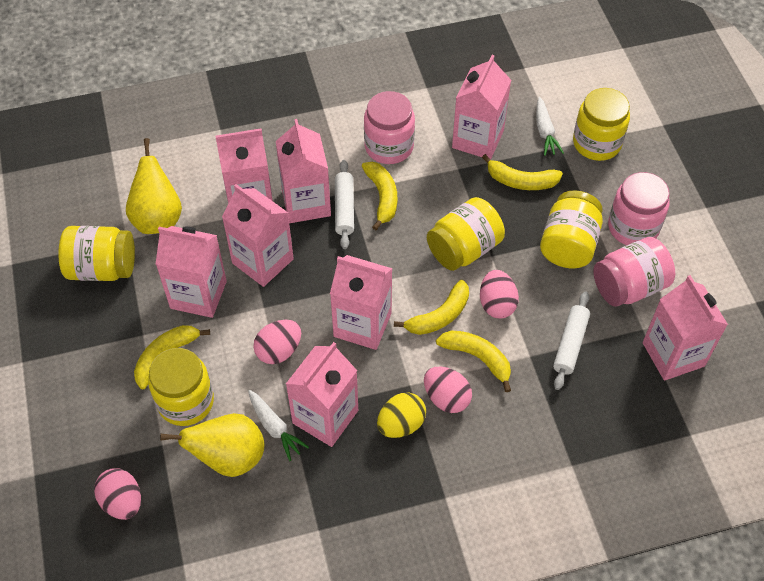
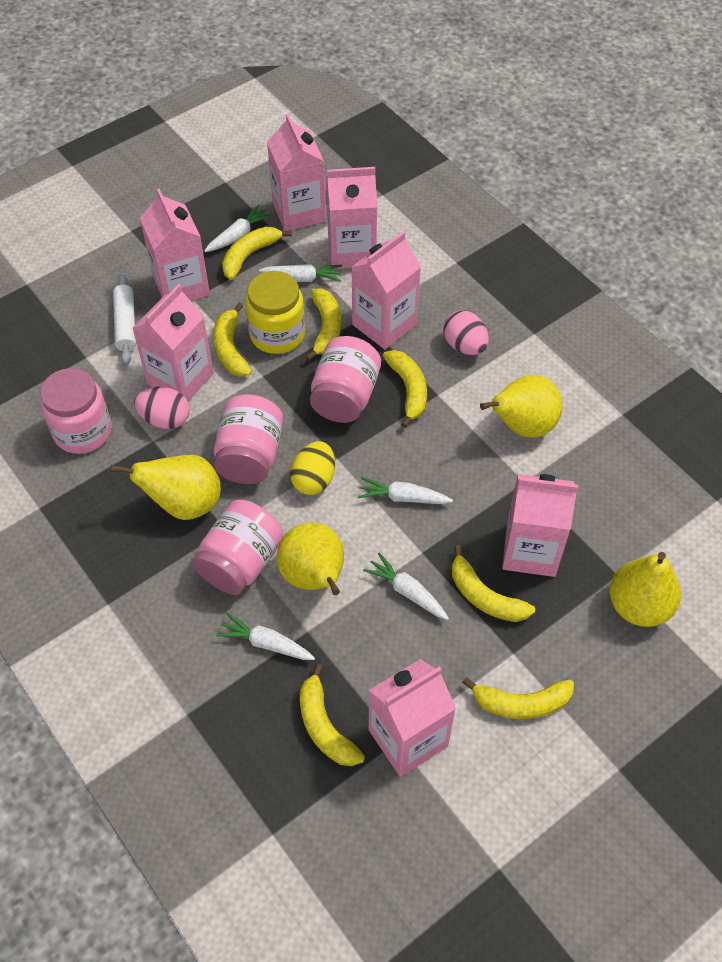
pink carton: 8 -> 7
pink egg: 4 -> 2
pink jar: 3 -> 4
white carrot: 2 -> 5
white rolling pin: 2 -> 1
yellow banana: 5 -> 7
yellow jar: 5 -> 1
yellow pear: 2 -> 4

